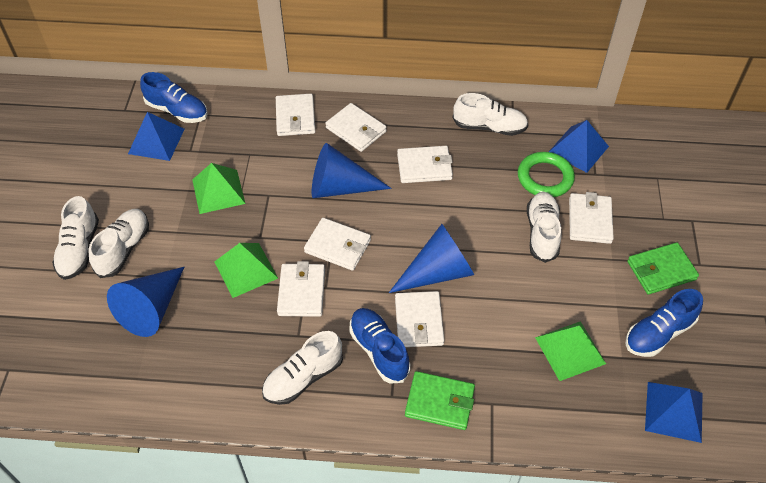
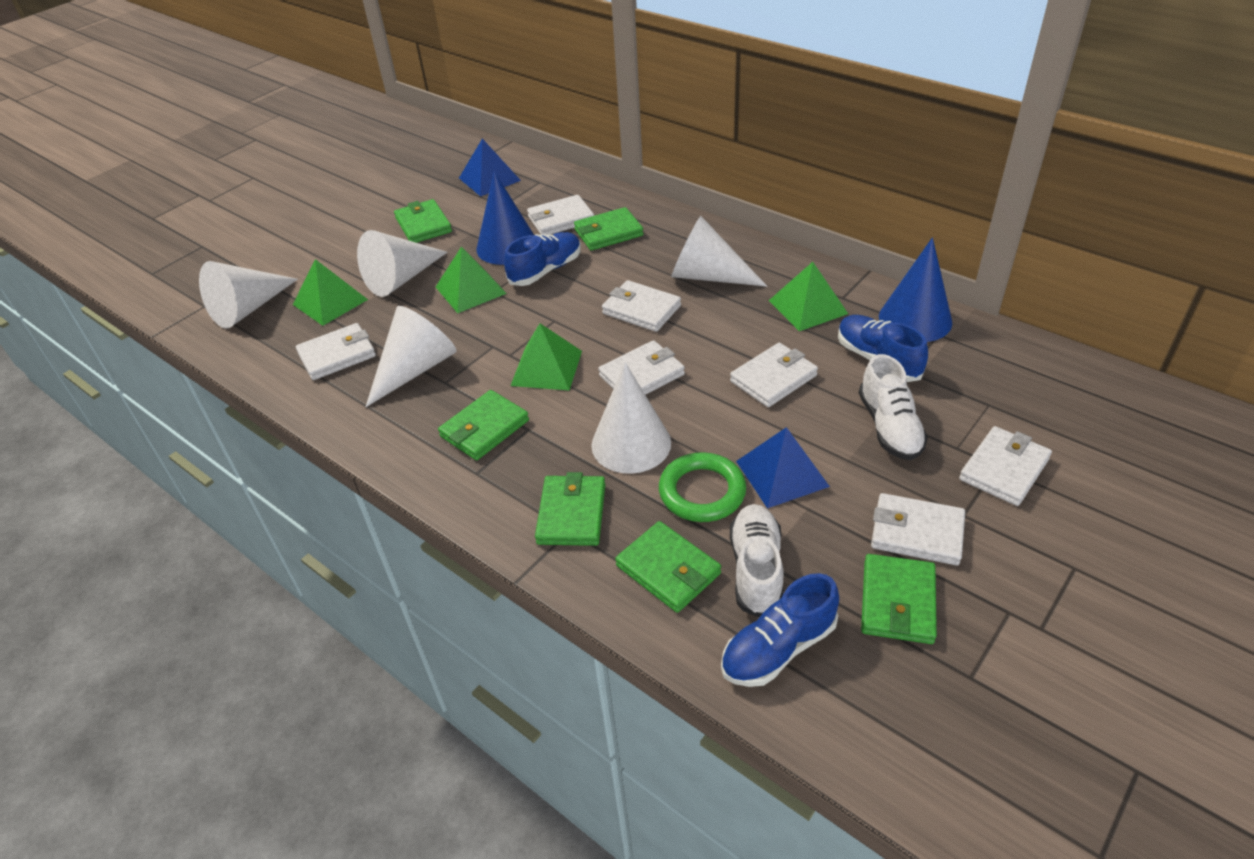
blue cone: 3 -> 2
blue pyramid: 3 -> 2
green pyramid: 3 -> 4
green wallet: 2 -> 6
white cone: 0 -> 5
white shoe: 5 -> 2

